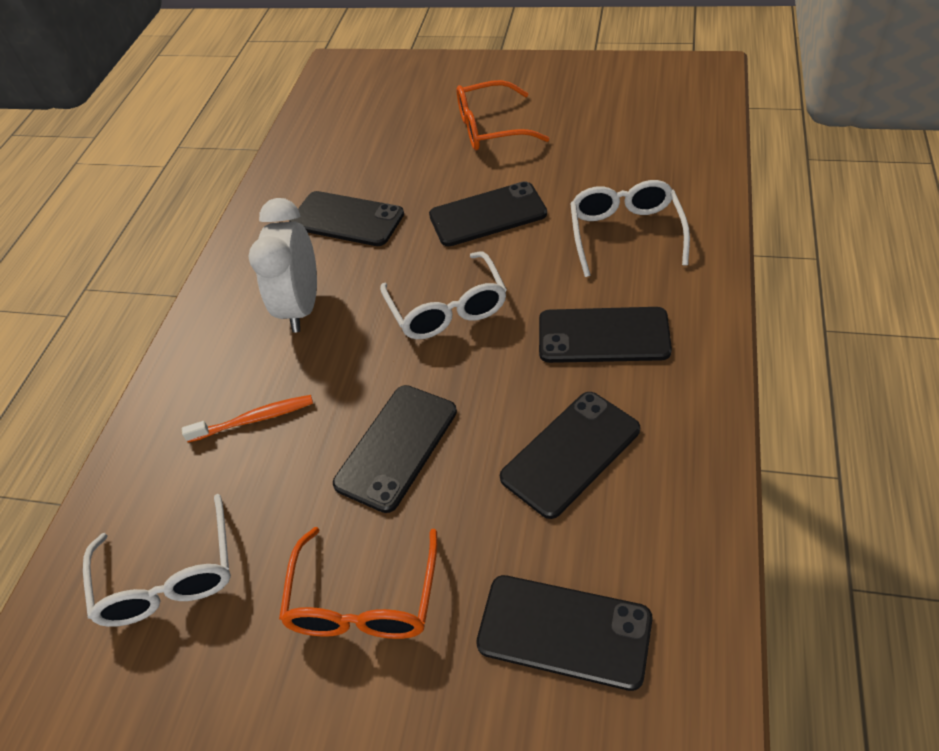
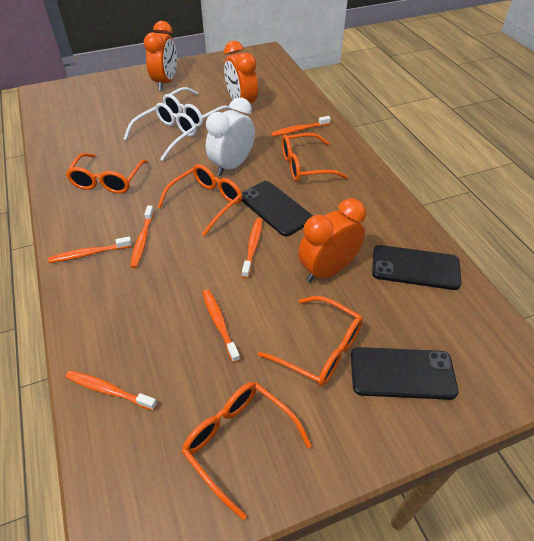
black phone: 6 -> 3
orange clock: 0 -> 3
orange glasses: 2 -> 5
orange toothbrush: 1 -> 6
white glasses: 3 -> 2

